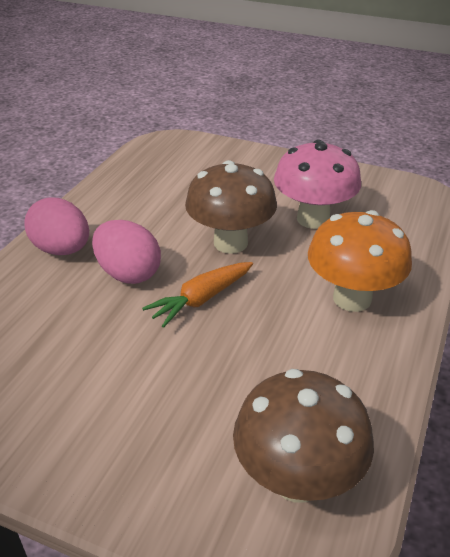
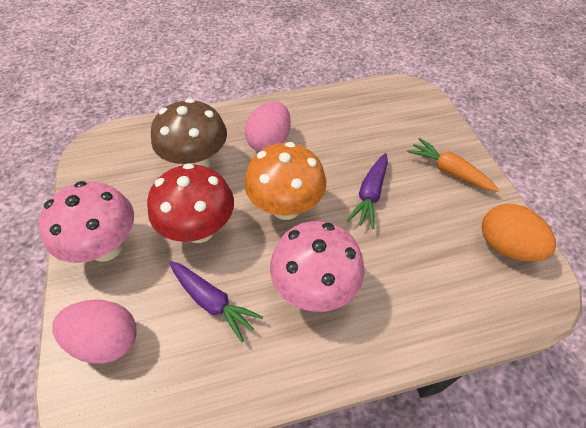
brown mushroom: 2 -> 1
orange egg: 0 -> 1
pink mushroom: 1 -> 2
purple carrot: 0 -> 2
red mushroom: 0 -> 1

